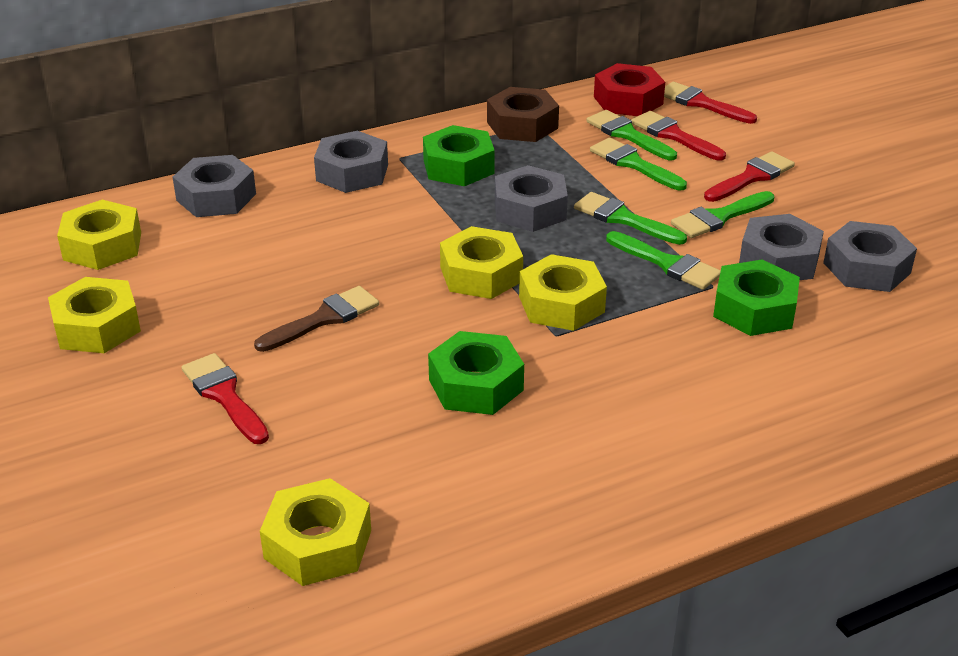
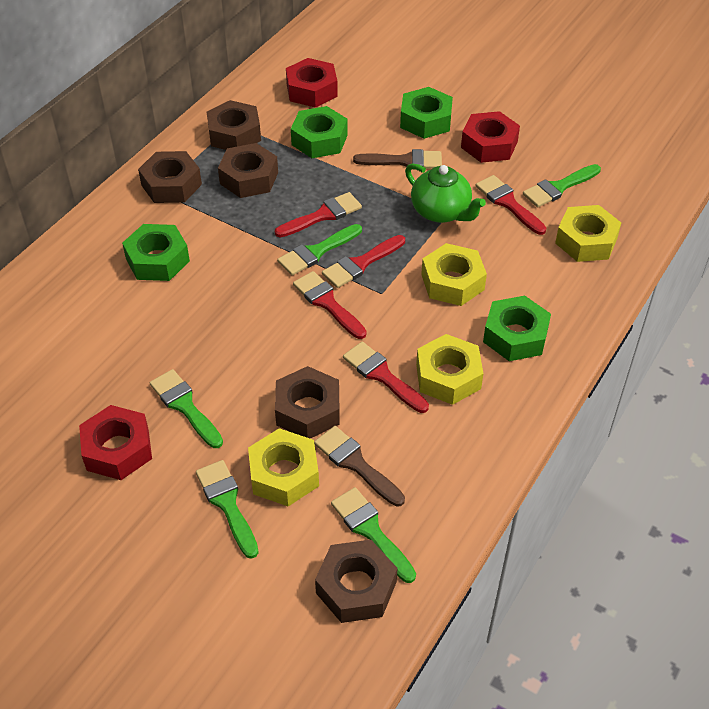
brown brush: 1 -> 2
brown nut: 1 -> 5
green nut: 3 -> 4
green teapot: 0 -> 1
grey nut: 5 -> 0
red brush: 4 -> 5
red nut: 1 -> 3
yellow nut: 5 -> 4

